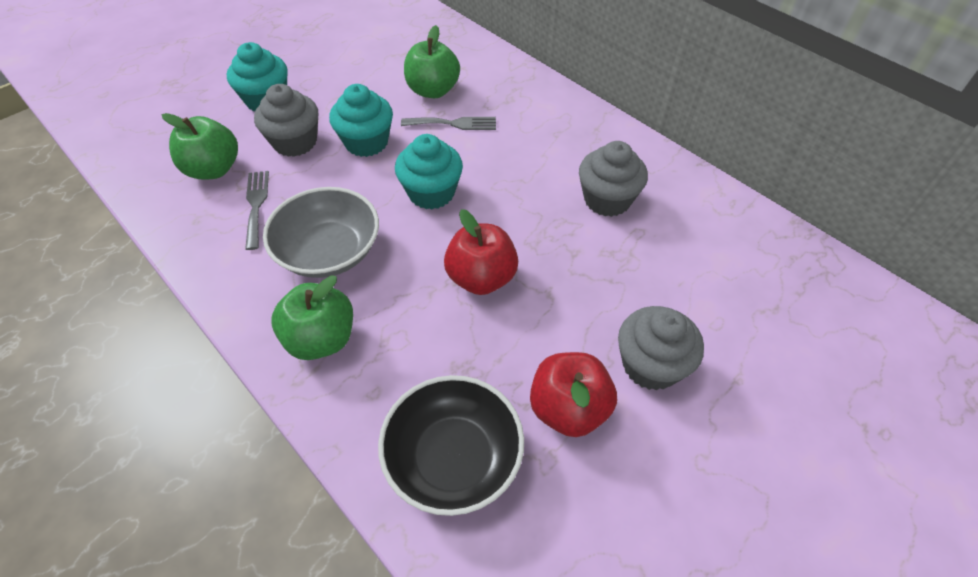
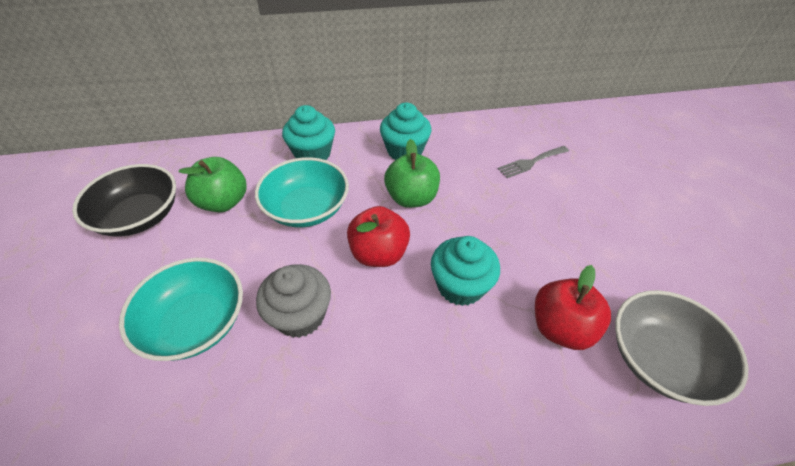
green apple: 3 -> 2
grey cupcake: 3 -> 1
grey fork: 2 -> 1
turquoise bowl: 0 -> 2

